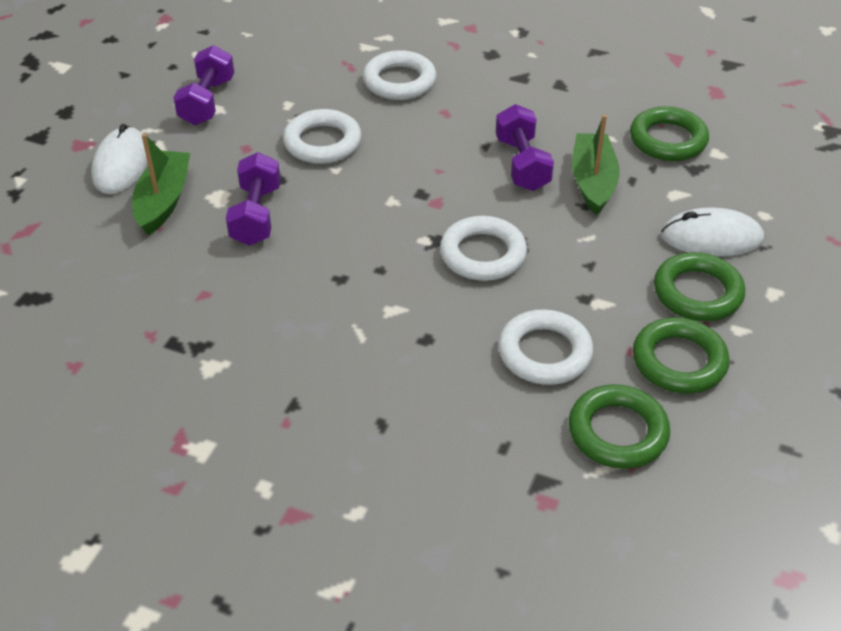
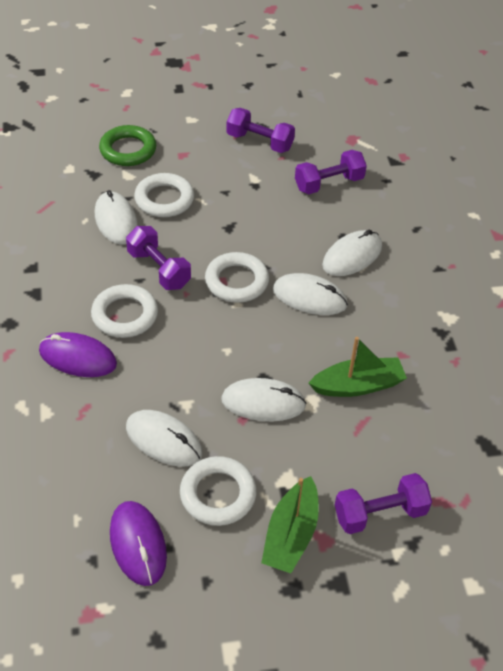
green ring: 4 -> 1
purple dumbbell: 3 -> 4
purple mouse: 0 -> 2
white mouse: 2 -> 5

